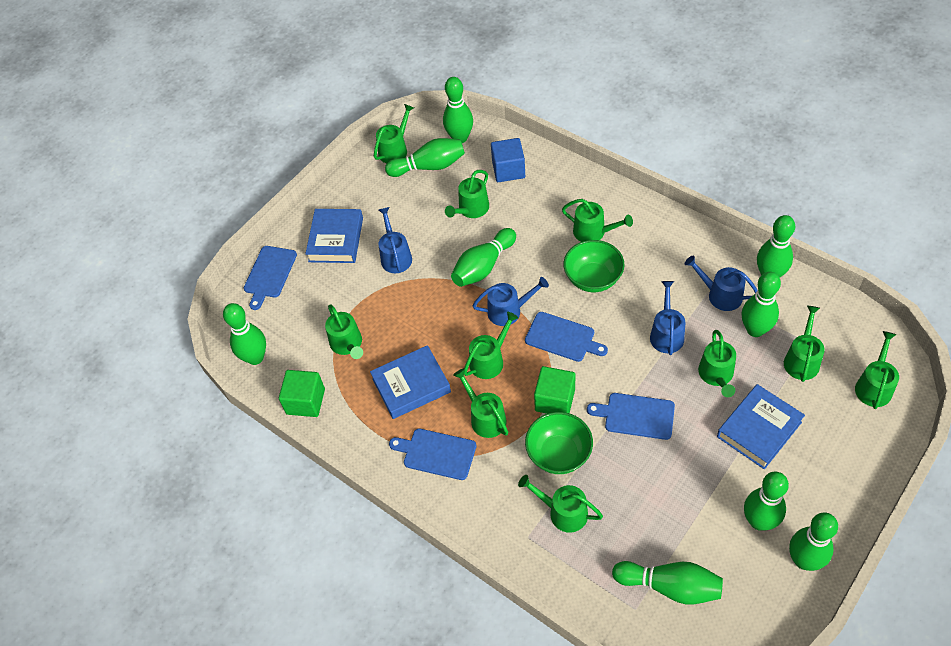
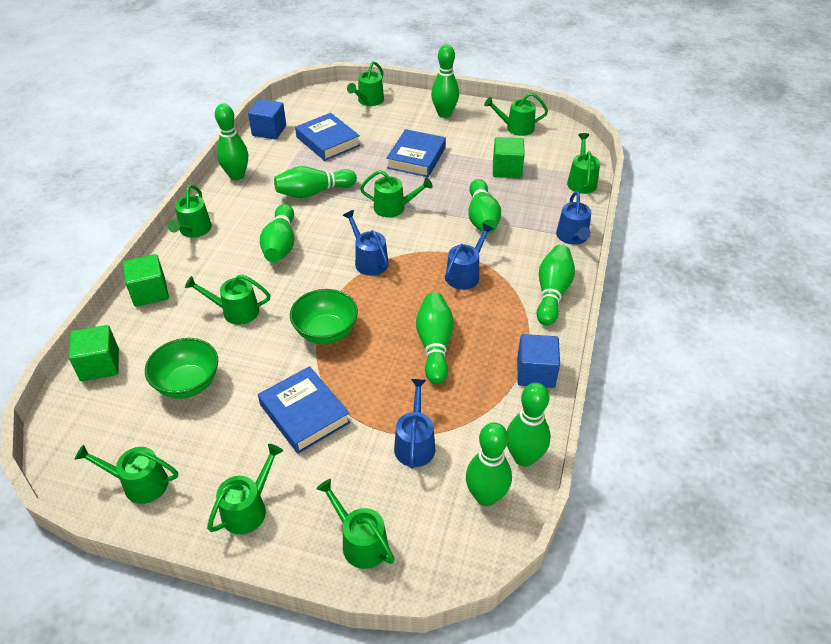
blue cube: 1 -> 2
blue cutting board: 4 -> 0
green cube: 2 -> 3
green watering can: 10 -> 9

